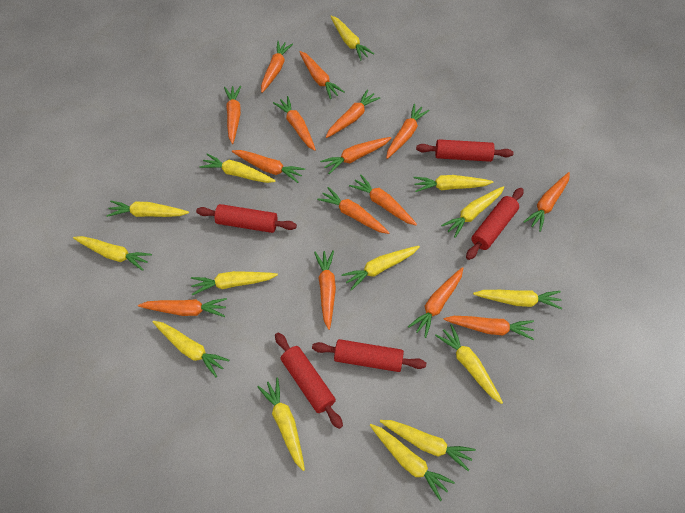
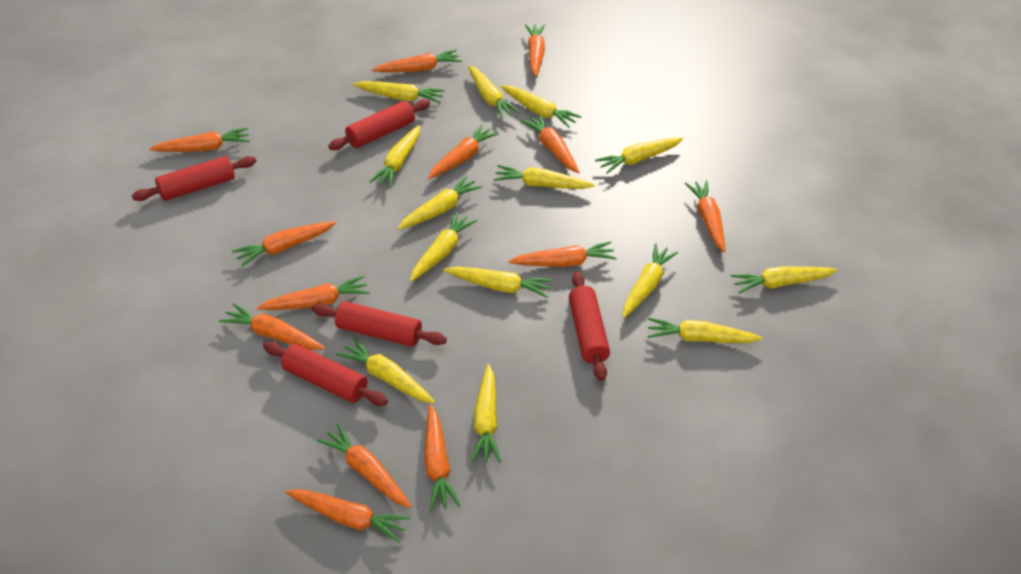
orange carrot: 15 -> 13

